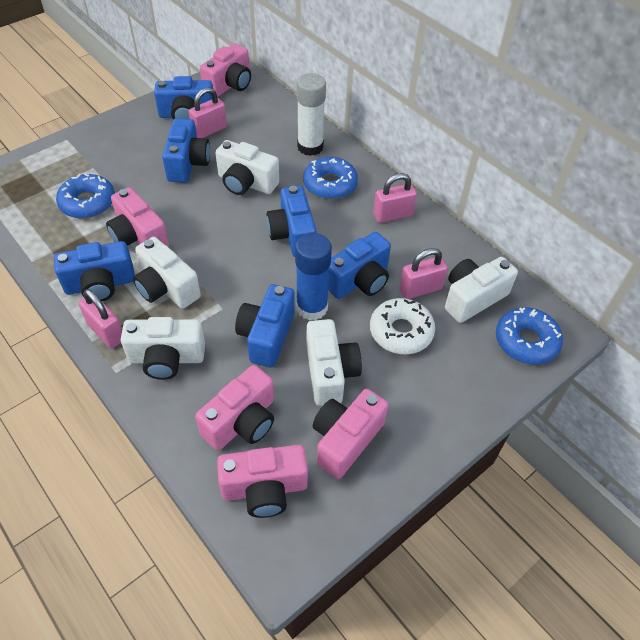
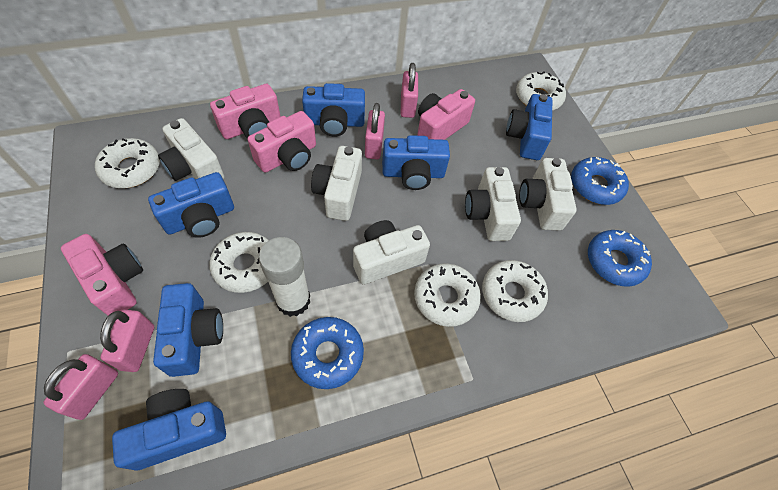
blue glue stick: 1 -> 0
pink camera: 5 -> 4
white donut: 1 -> 5

